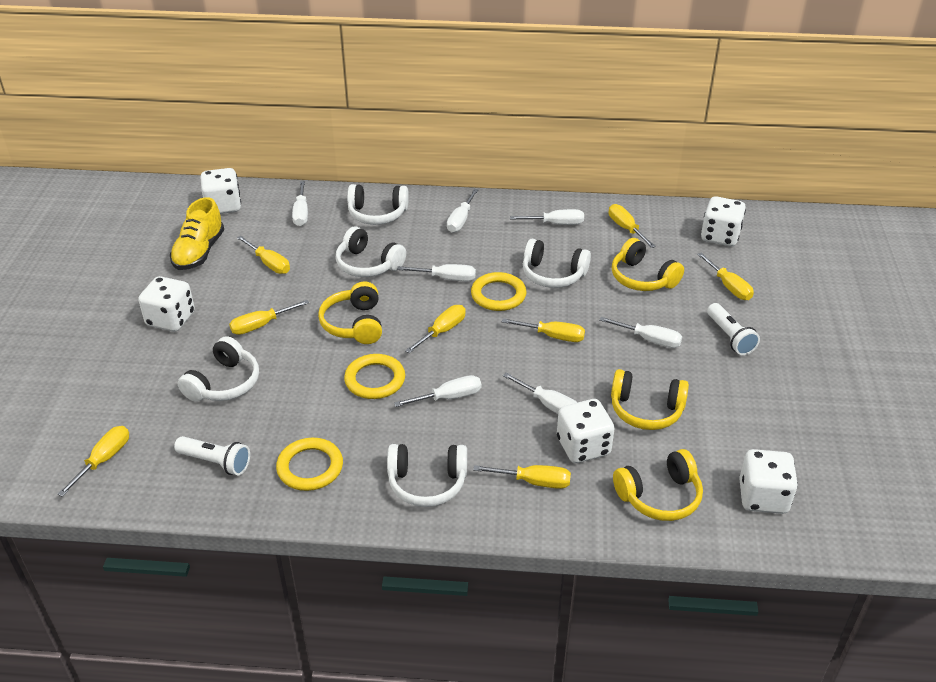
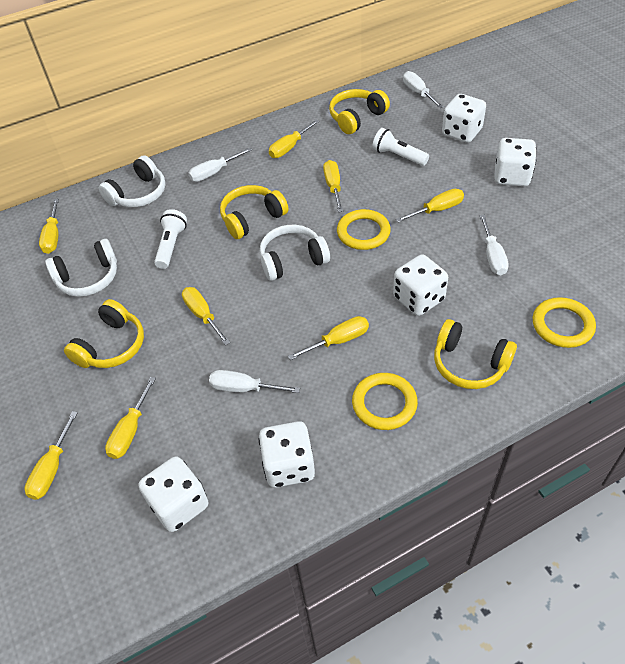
white headphones: 5 -> 3
white screwdriver: 7 -> 4
yellow shoe: 1 -> 0

